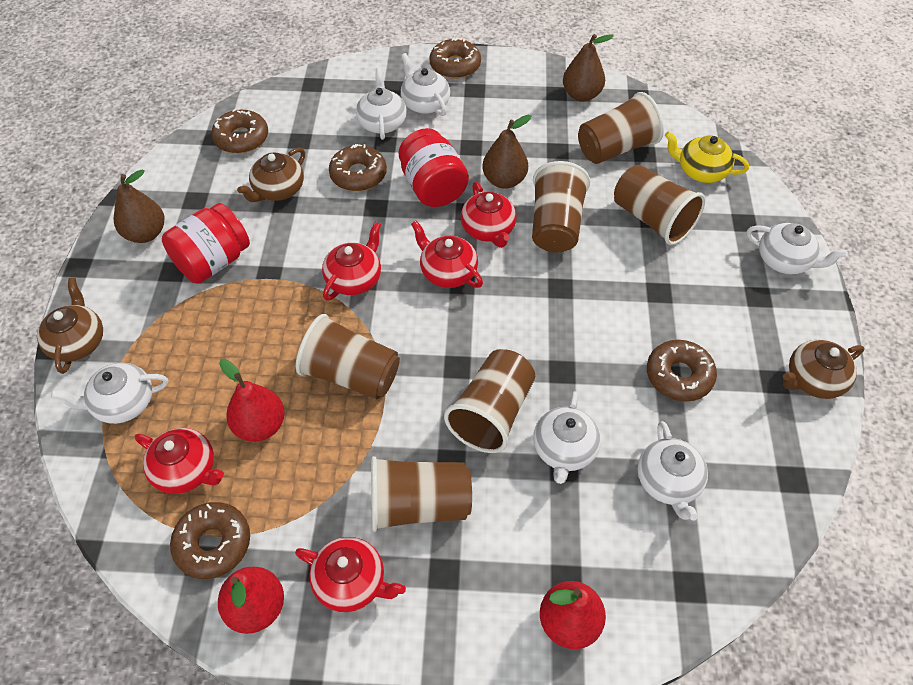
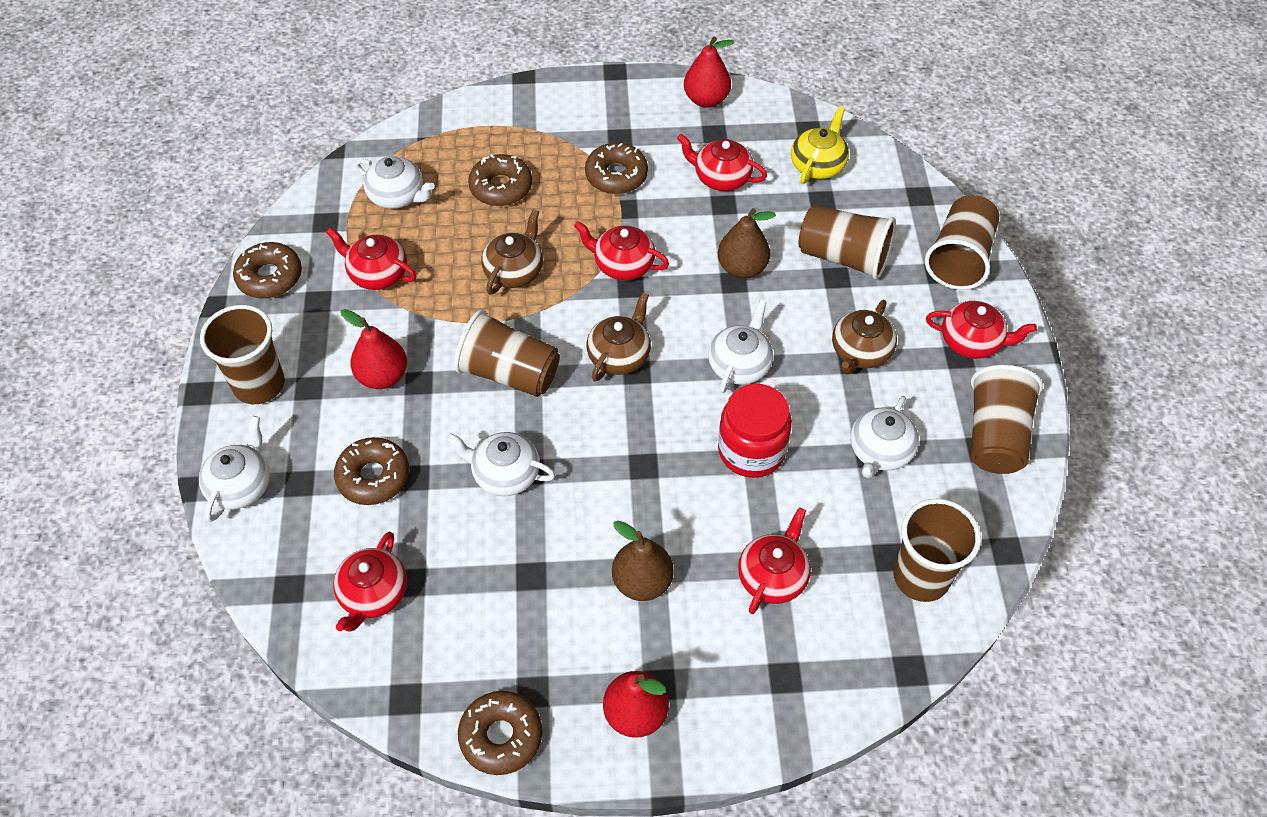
brown pear: 3 -> 2
red jar: 2 -> 1
red teapot: 5 -> 6
white teapot: 6 -> 5

